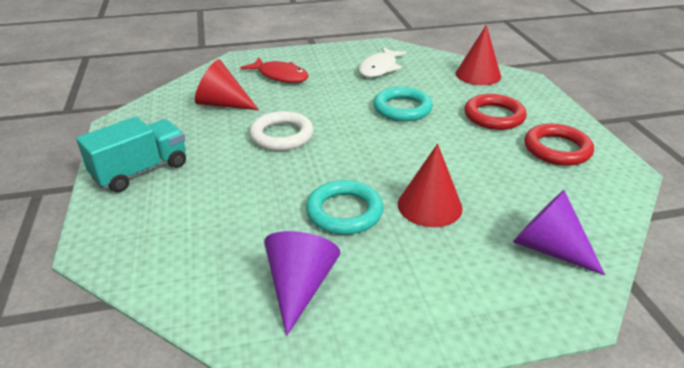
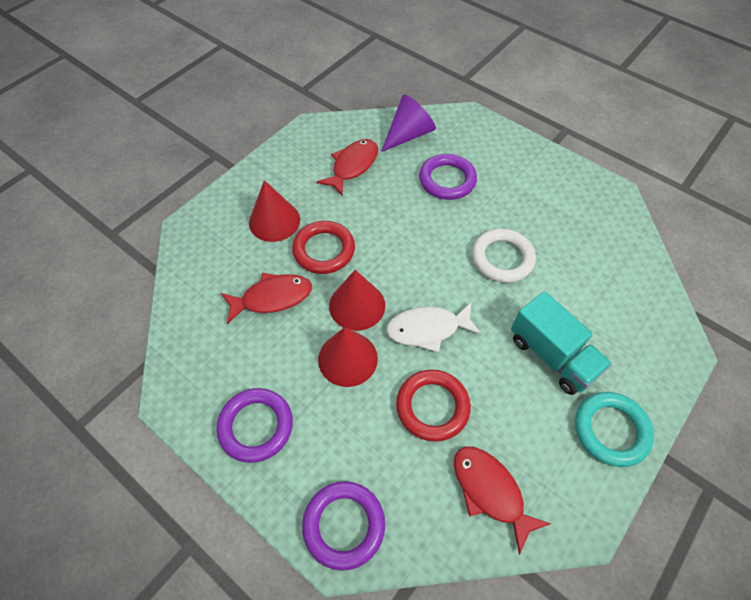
purple cone: 2 -> 1
purple ring: 0 -> 3
red fish: 1 -> 3
turquoise ring: 2 -> 1

